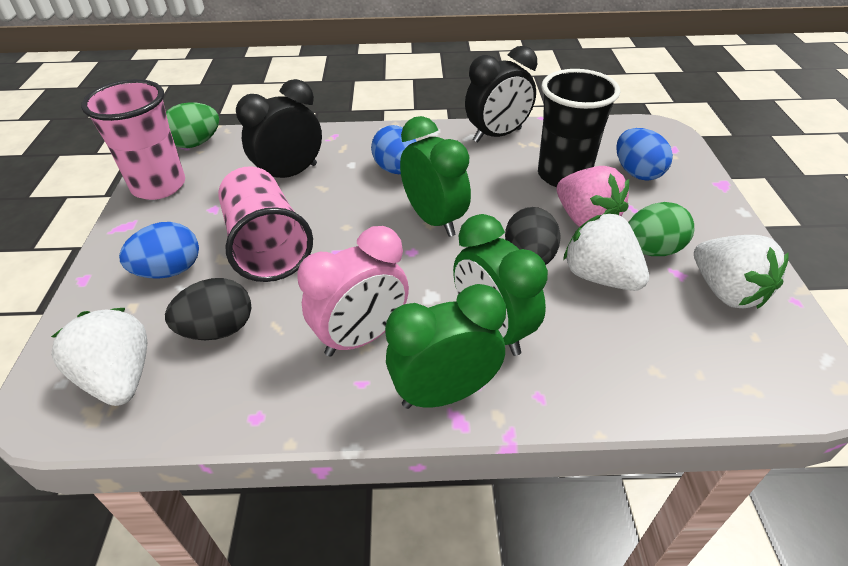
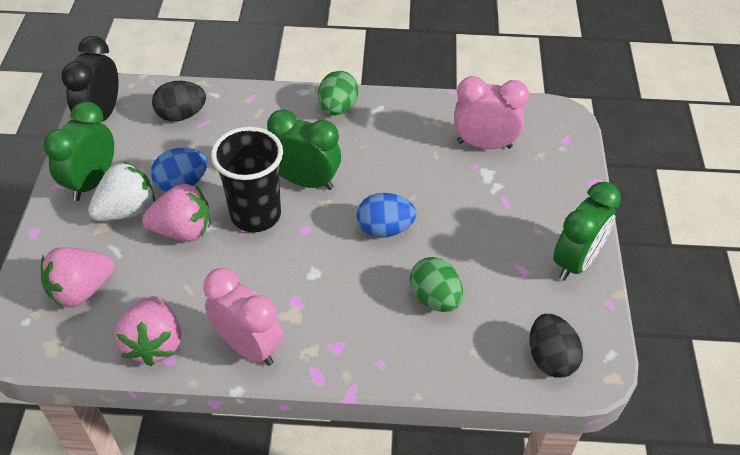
black clock: 2 -> 1
blue egg: 3 -> 2
pink clock: 1 -> 2
pink cup: 2 -> 0
pink strawberry: 1 -> 3
white strawberry: 3 -> 1

